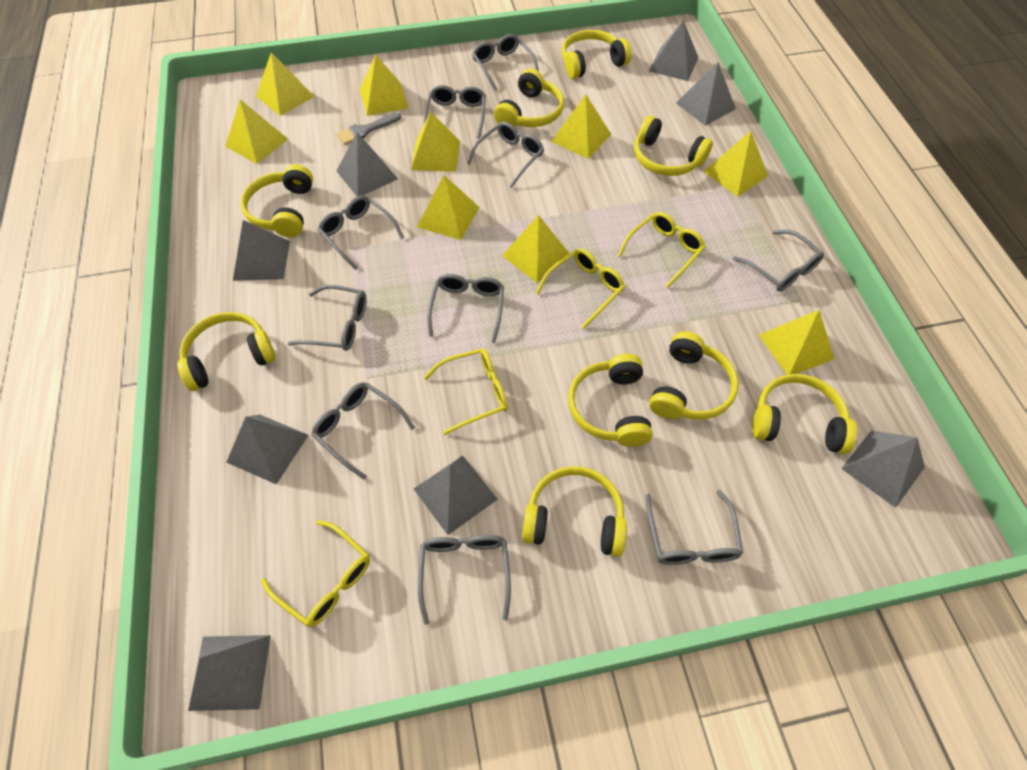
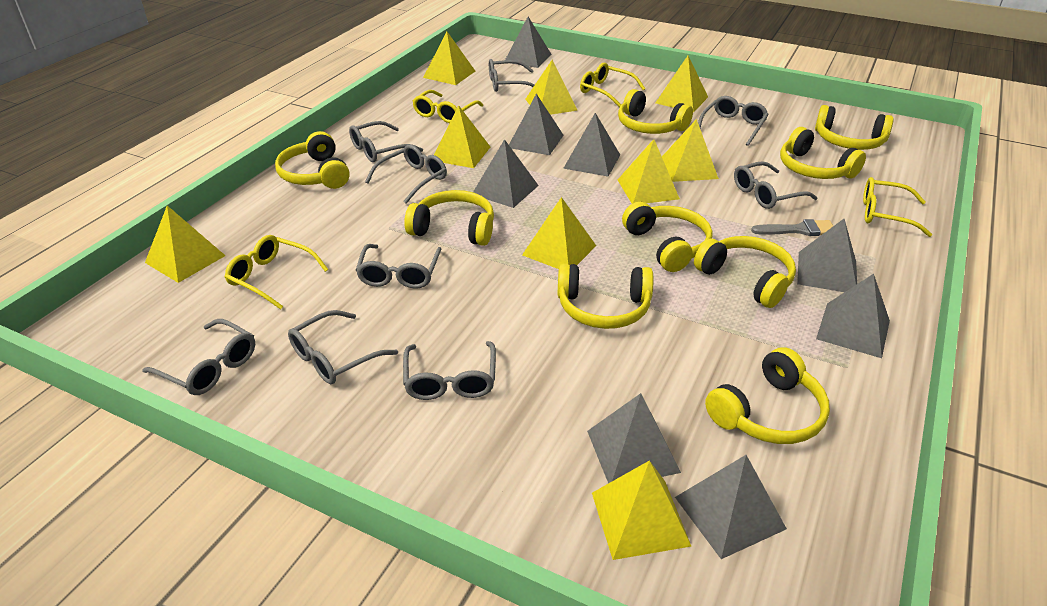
grey glasses: 10 -> 9

